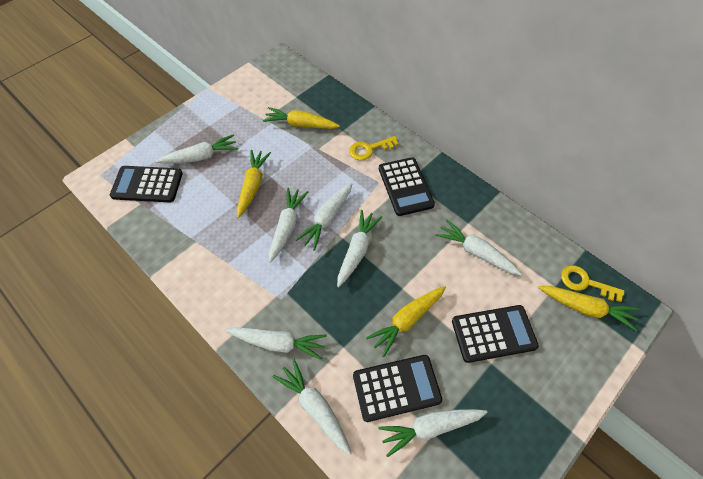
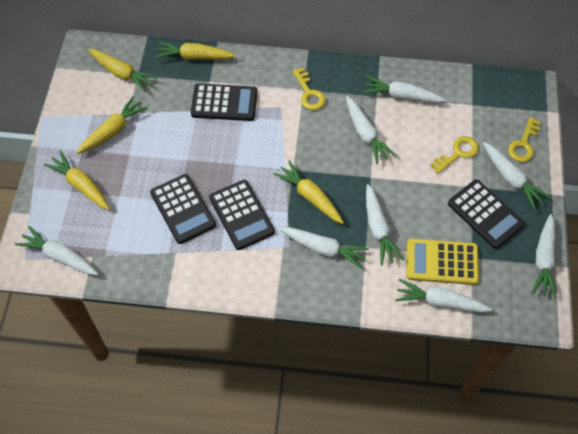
yellow calculator: 0 -> 1
yellow carrot: 4 -> 5
yellow key: 2 -> 3

